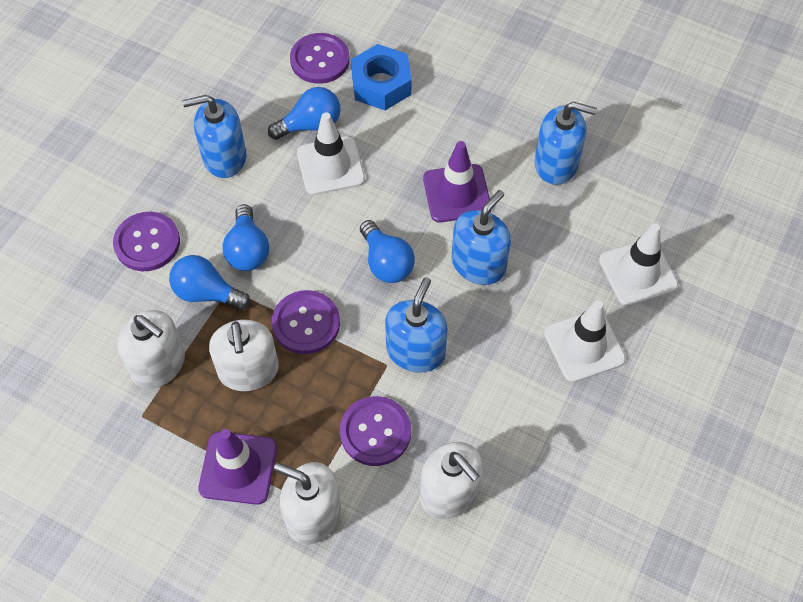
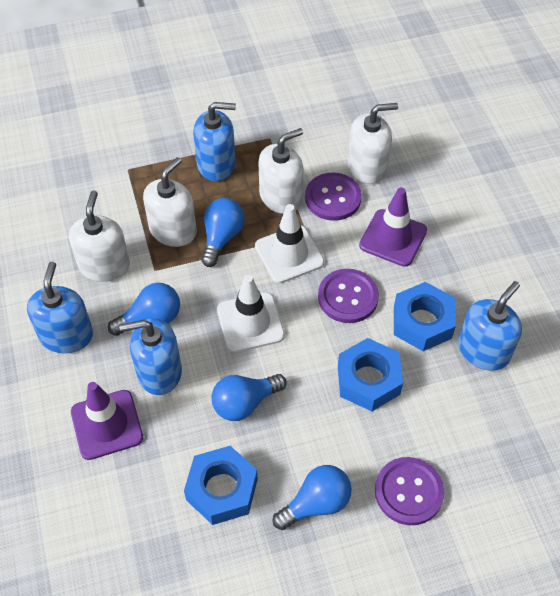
blue nut: 1 -> 3
purple button: 4 -> 3
white traffic cone: 3 -> 2

